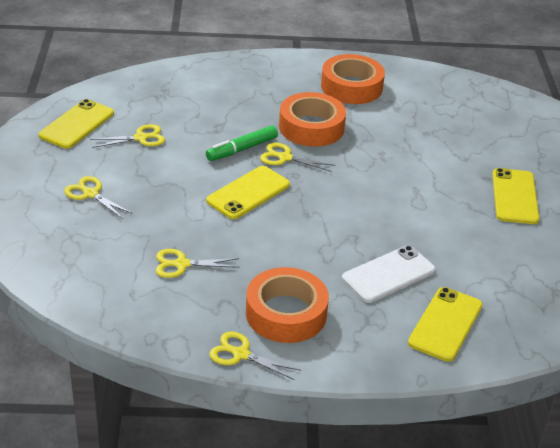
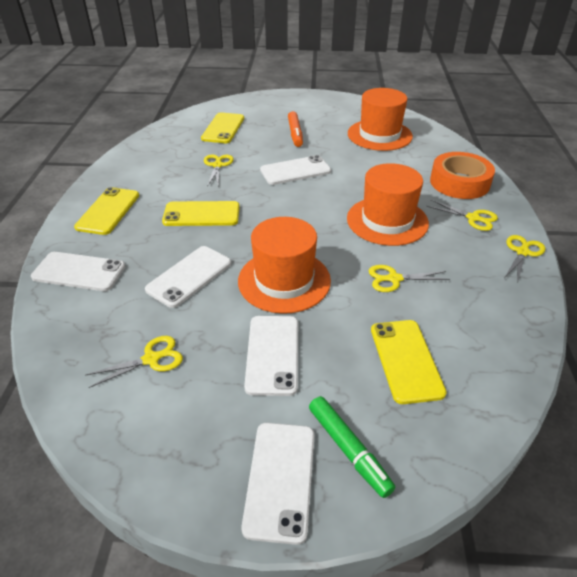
orange hat: 0 -> 3
orange marker: 0 -> 1
orange tape: 3 -> 1
white phone: 1 -> 5

